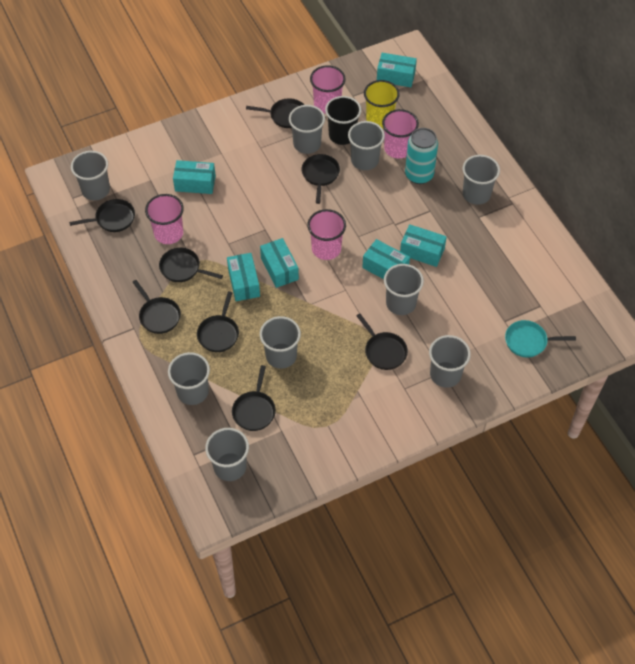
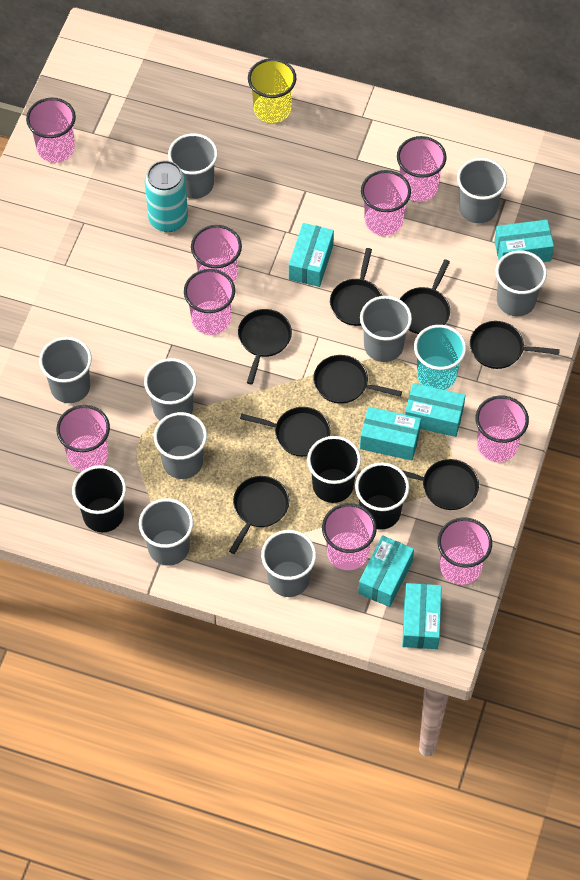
black cup: 1 -> 3
pink cup: 4 -> 9
turquoise cup: 0 -> 1
turquoise pan: 1 -> 0

